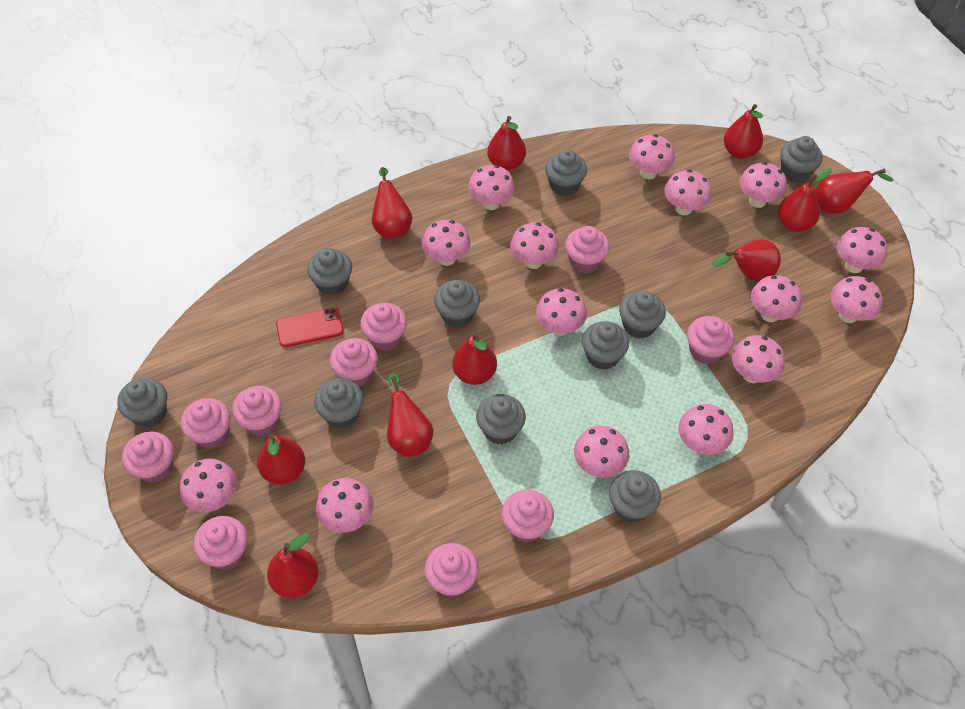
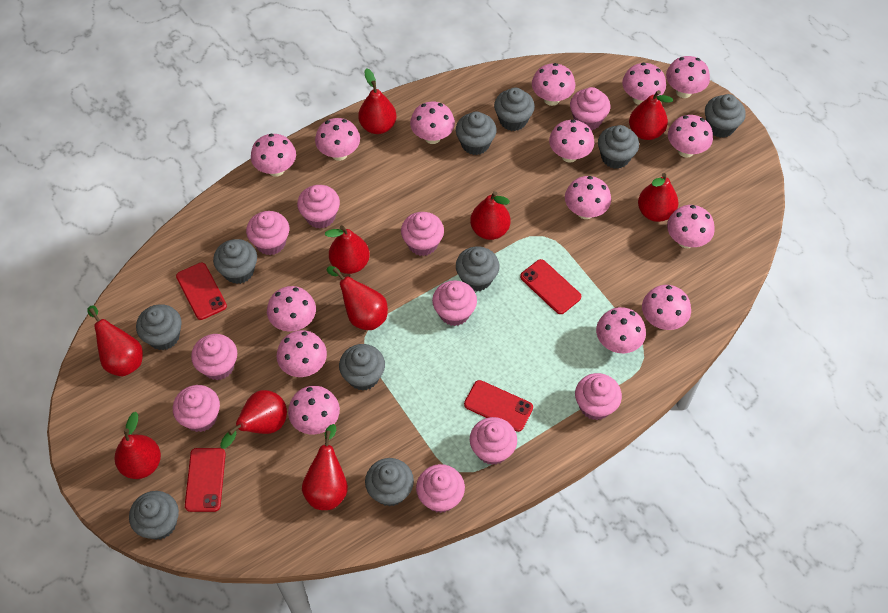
red phone: 1 -> 4

